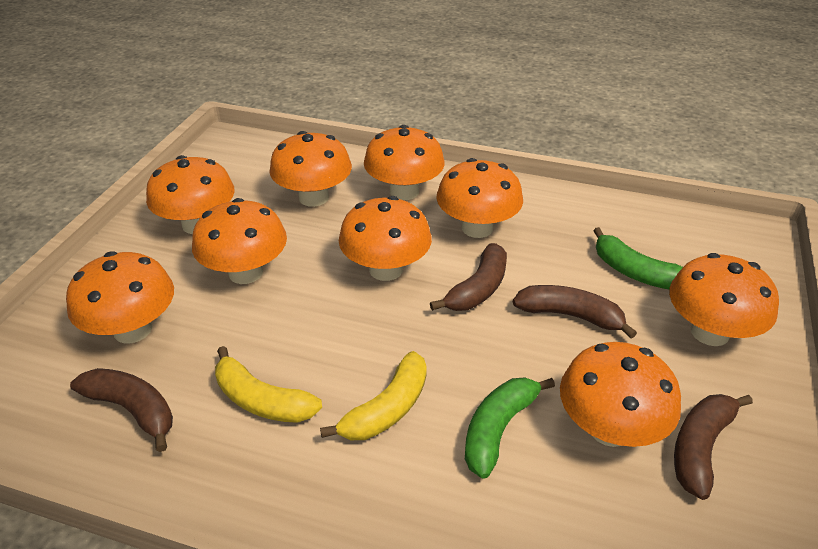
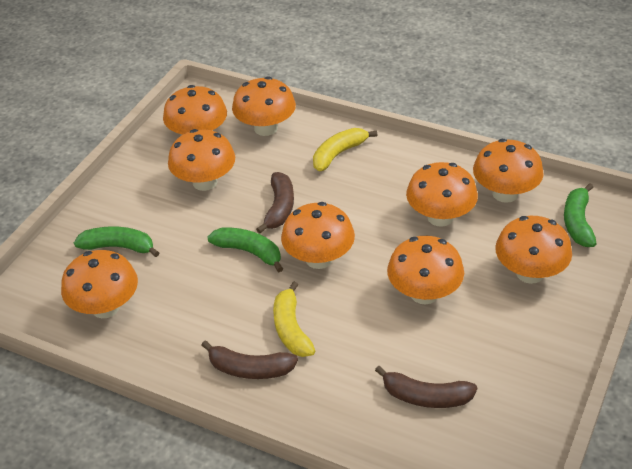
brown banana: 4 -> 3
green banana: 2 -> 3

